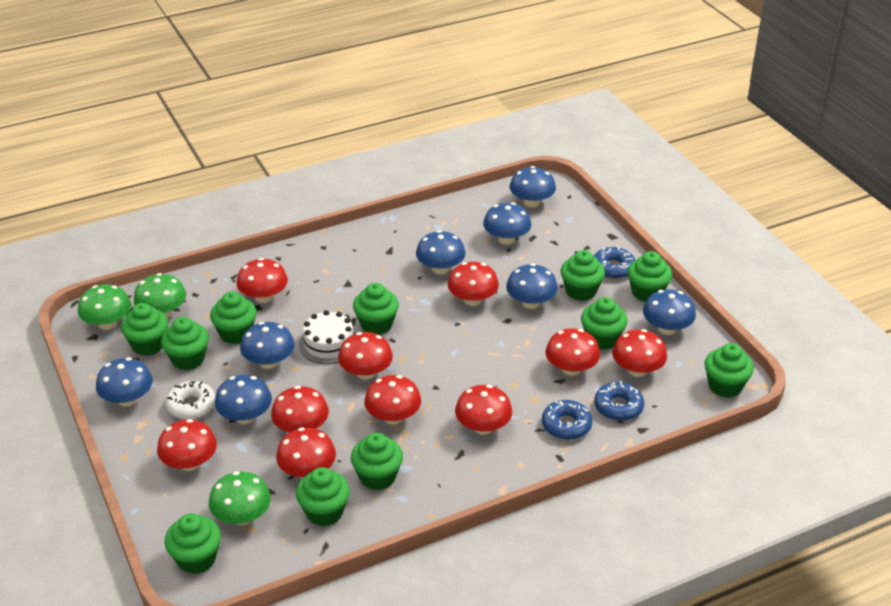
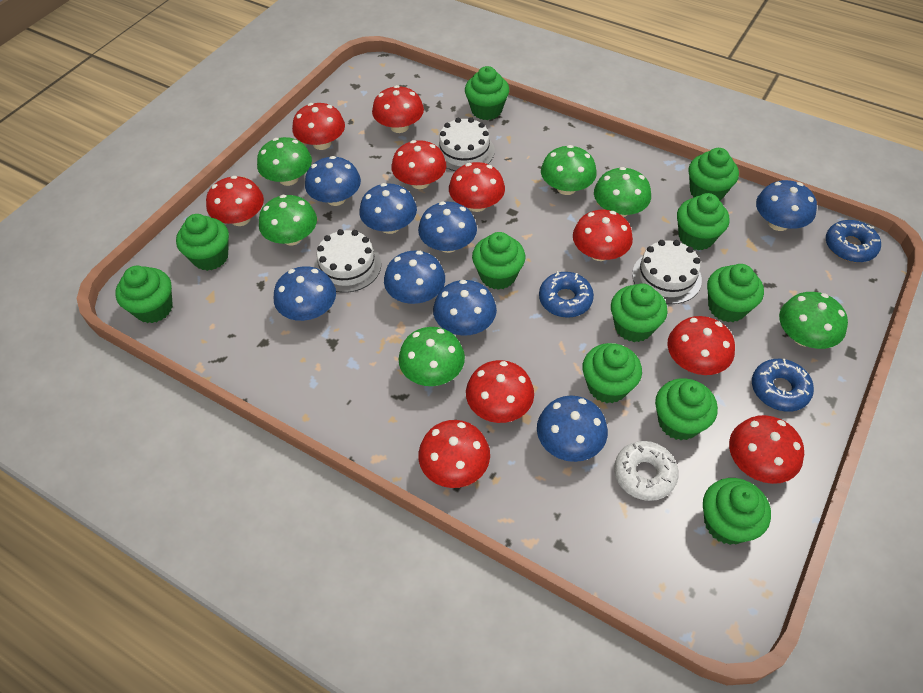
green mushroom: 3 -> 6
white cake: 1 -> 3

